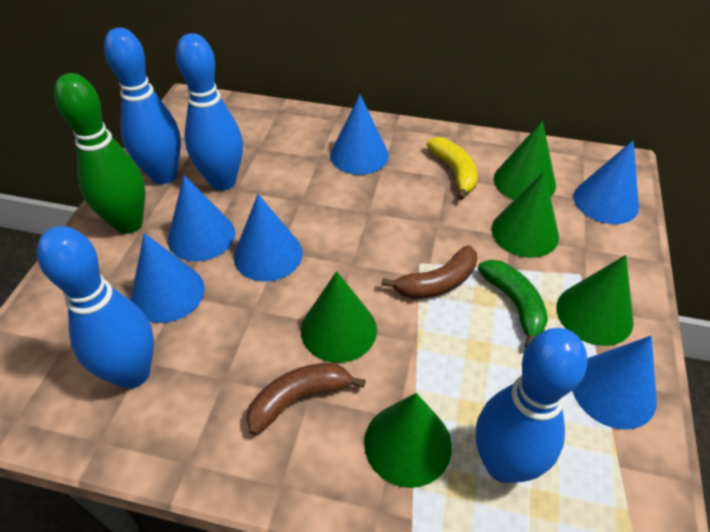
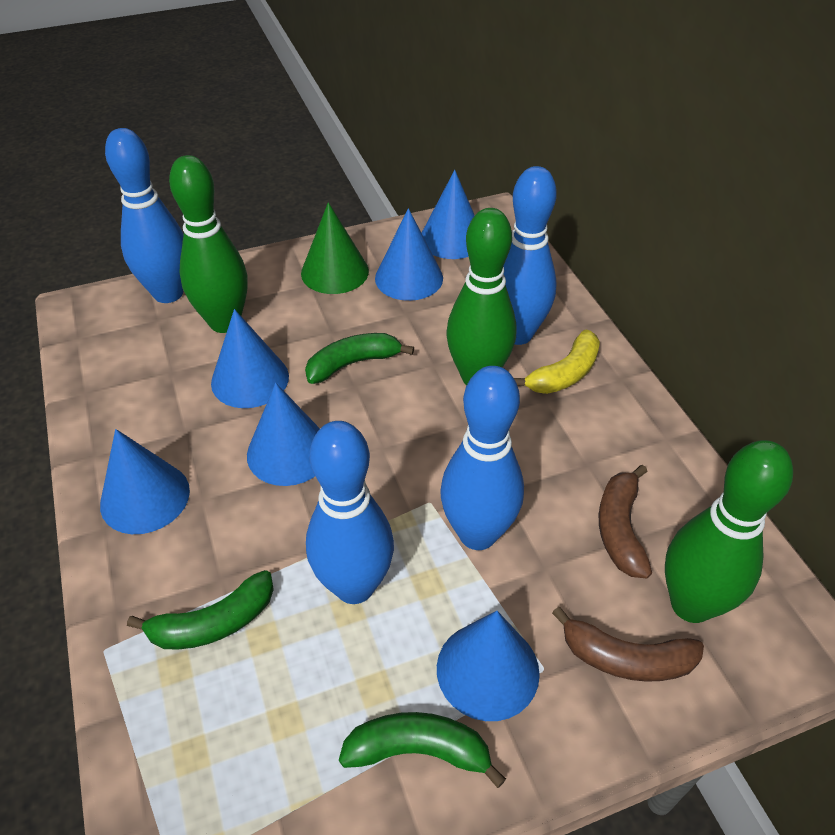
green banana: 1 -> 3
green bowling pin: 1 -> 3
green cone: 5 -> 1

